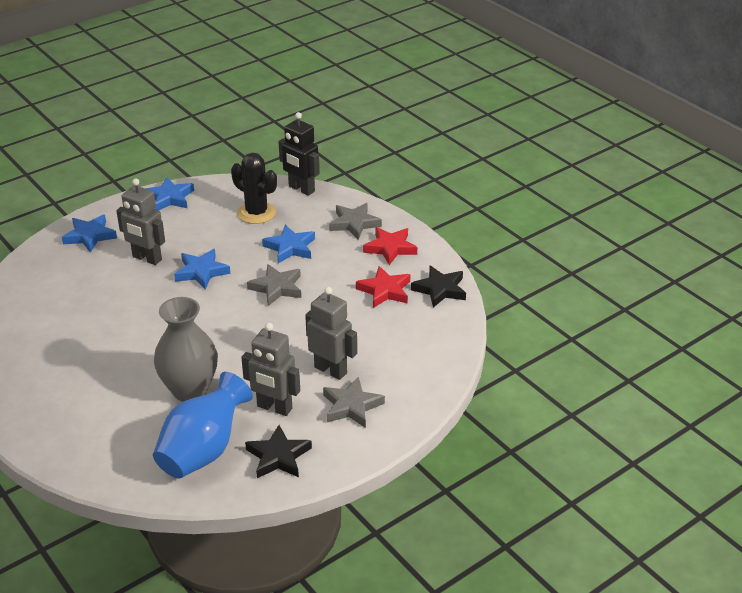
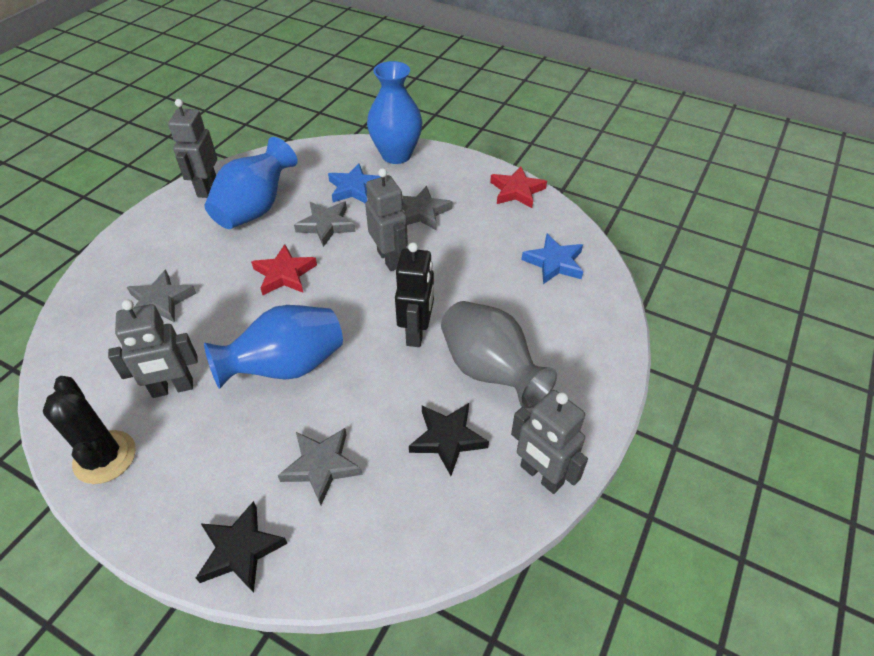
blue star: 4 -> 2
blue vase: 1 -> 3
grey robot: 3 -> 4
grey star: 3 -> 4

